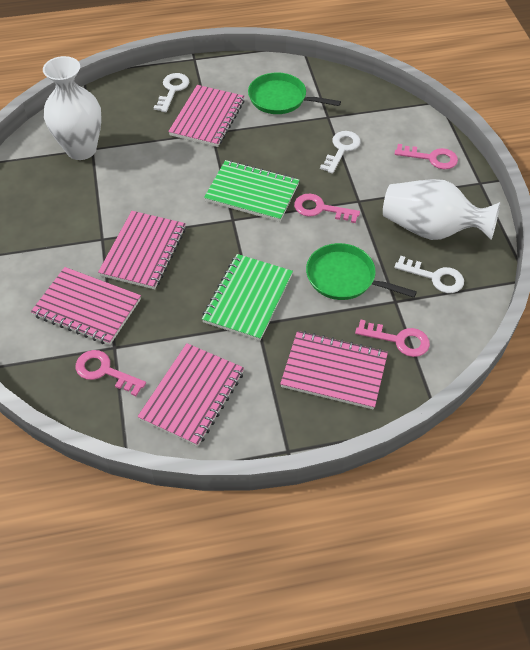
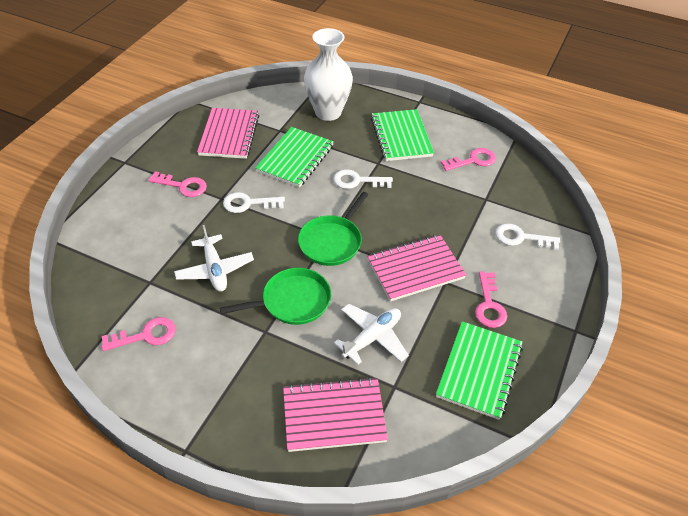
green notebook: 2 -> 3
pink notebook: 5 -> 3
white plane: 0 -> 2
white vase: 2 -> 1

